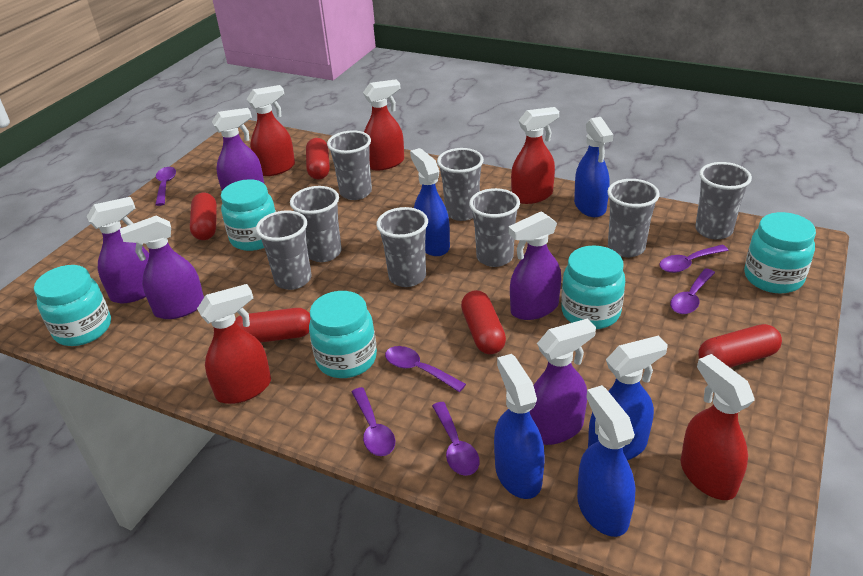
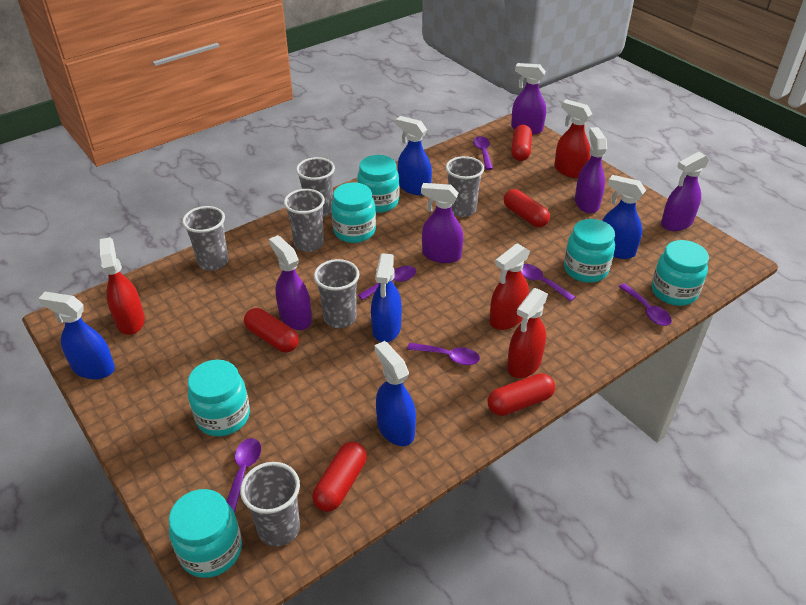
grey cup: 8 -> 6
red spray bottle: 5 -> 4
turquoise jar: 5 -> 6

